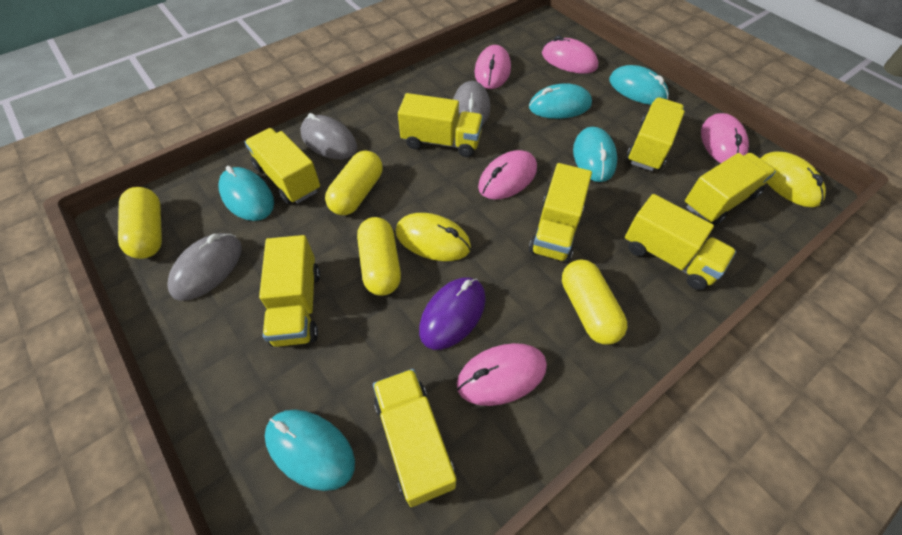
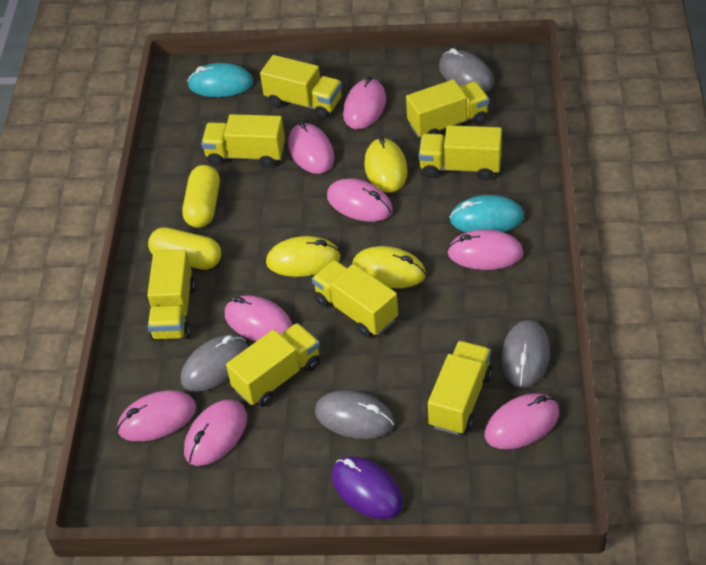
grey mouse: 3 -> 4
pink mouse: 5 -> 8
turquoise mouse: 5 -> 2
yellow capsule: 4 -> 2
yellow mouse: 2 -> 3

